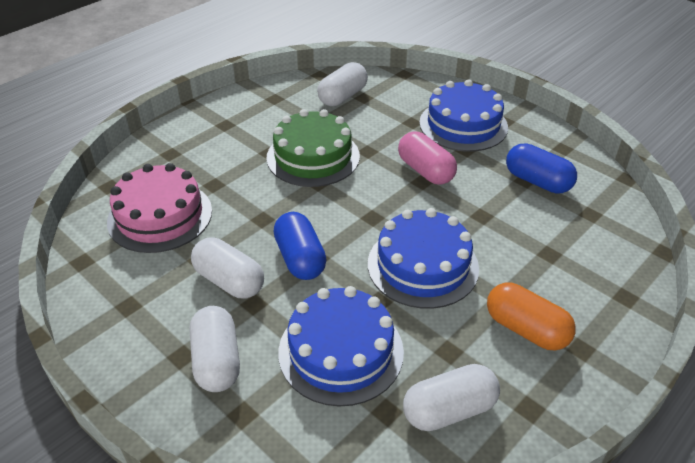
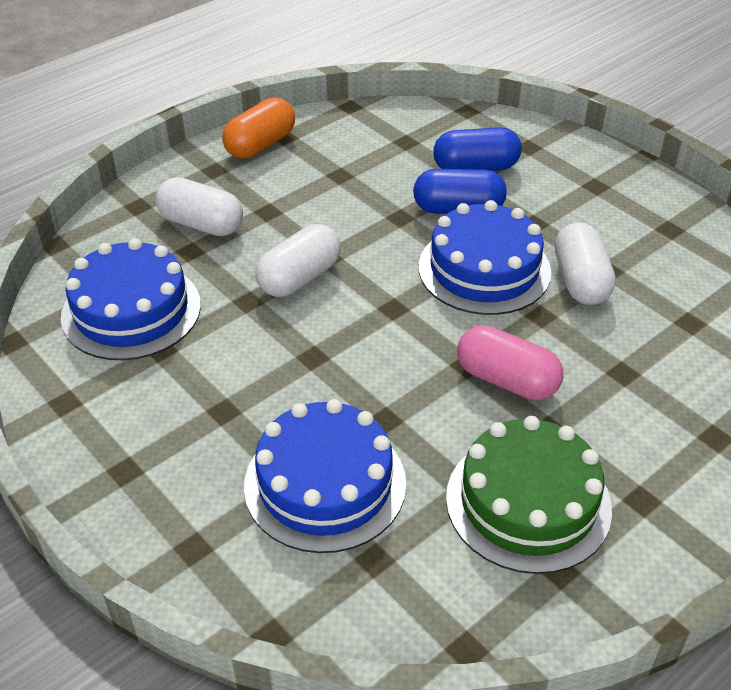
pink cake: 1 -> 0
white capsule: 4 -> 3

